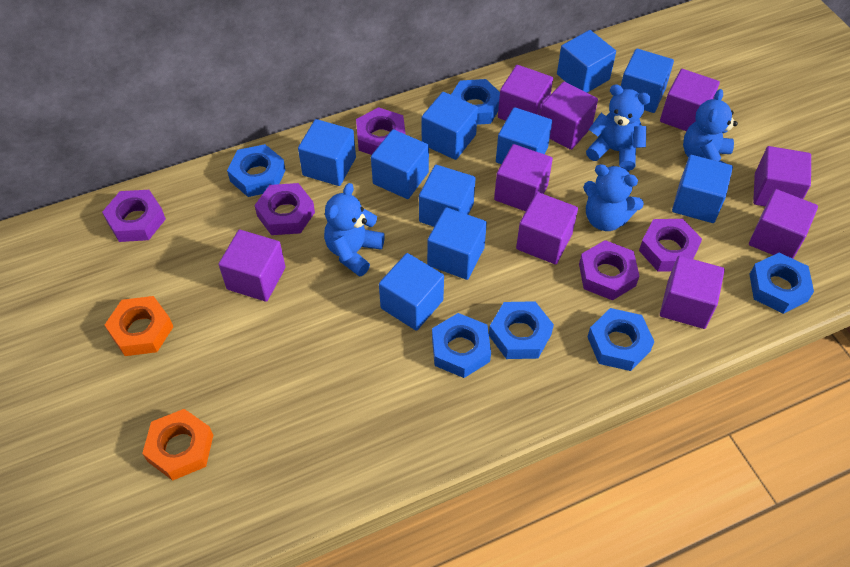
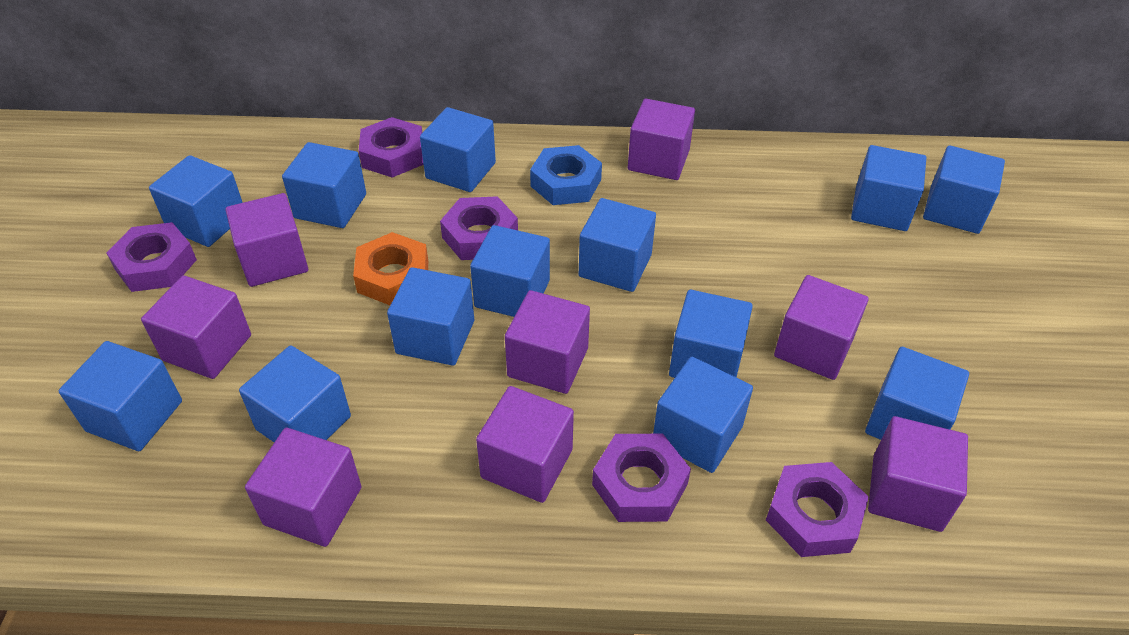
blue cube: 10 -> 13
blue nut: 6 -> 1
blue teddy bear: 4 -> 0
orange nut: 2 -> 1
purple cube: 9 -> 8

